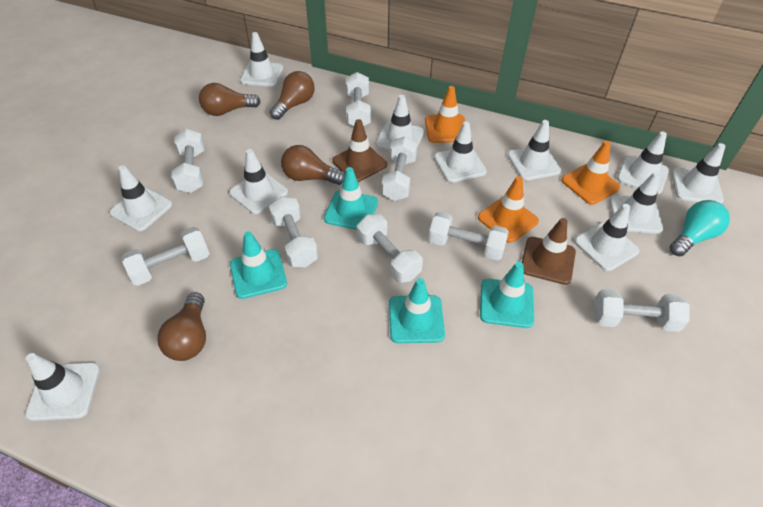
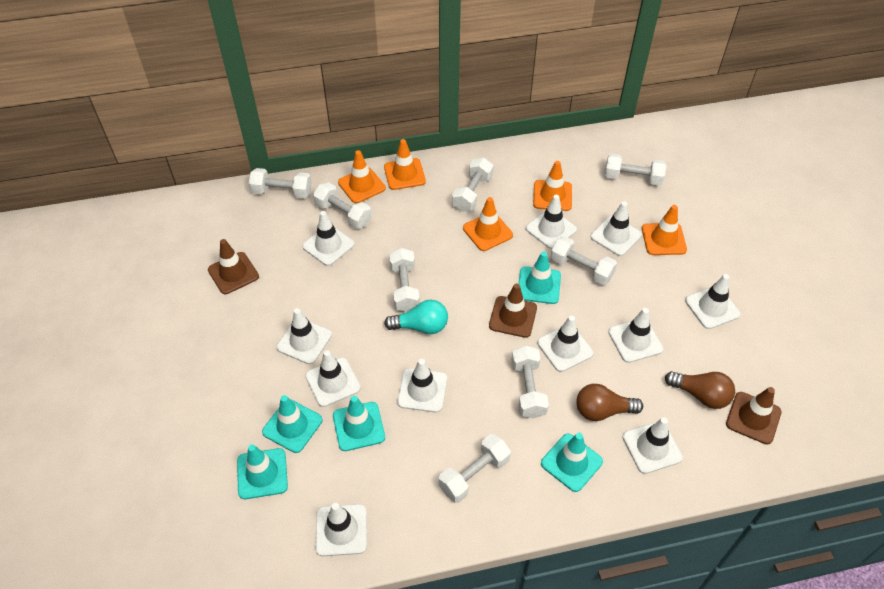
brown light bulb: 4 -> 2
brown traffic cone: 2 -> 3
orange traffic cone: 3 -> 5
turquoise traffic cone: 4 -> 5

